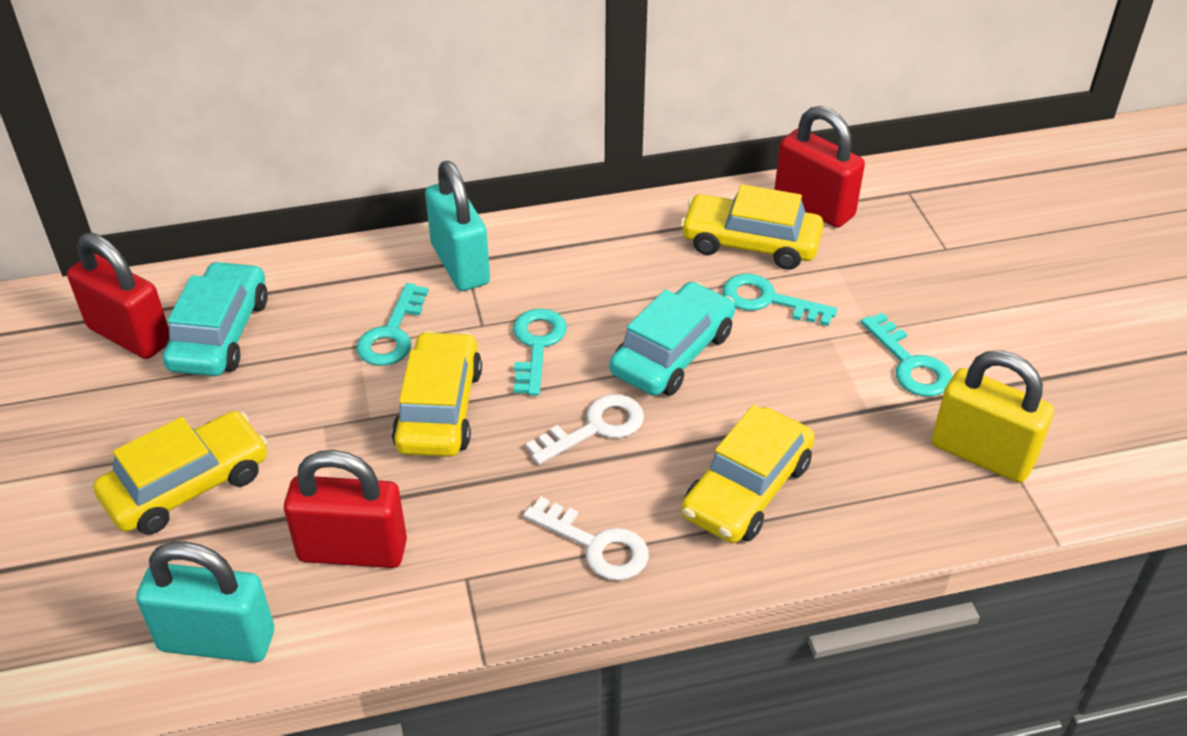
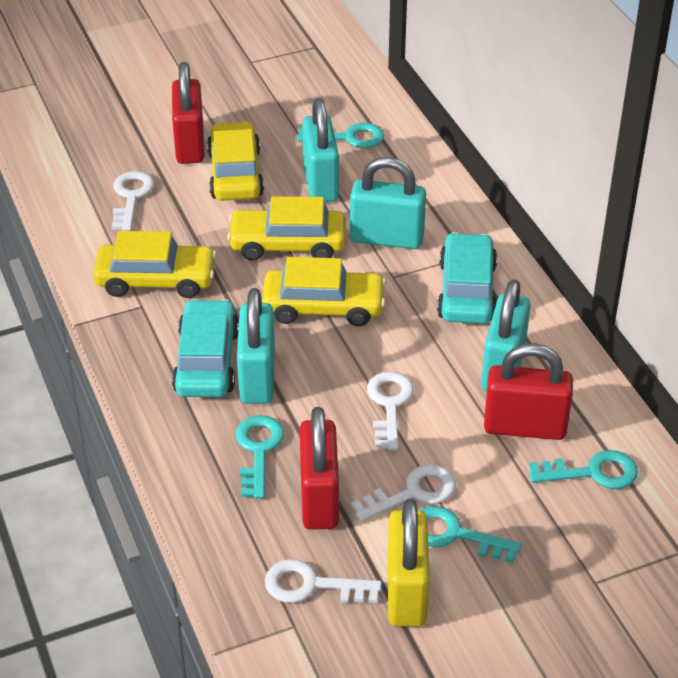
turquoise padlock: 2 -> 4
white key: 2 -> 4

